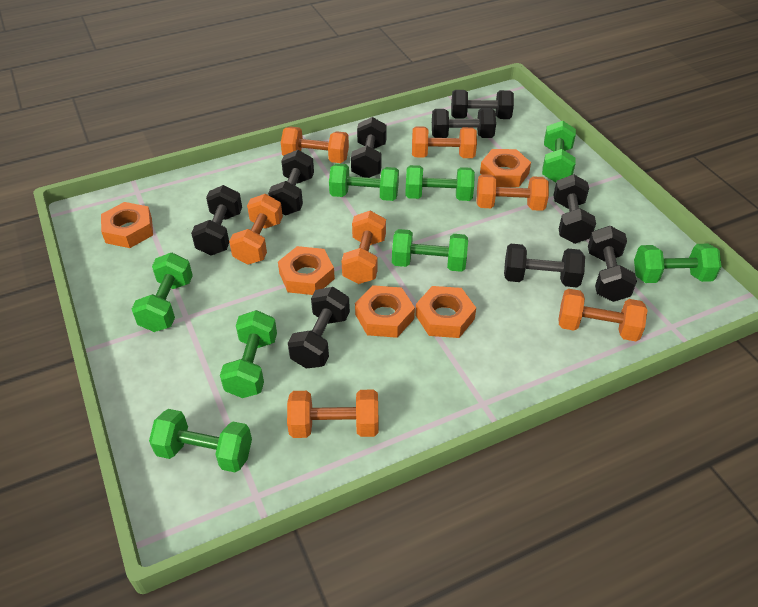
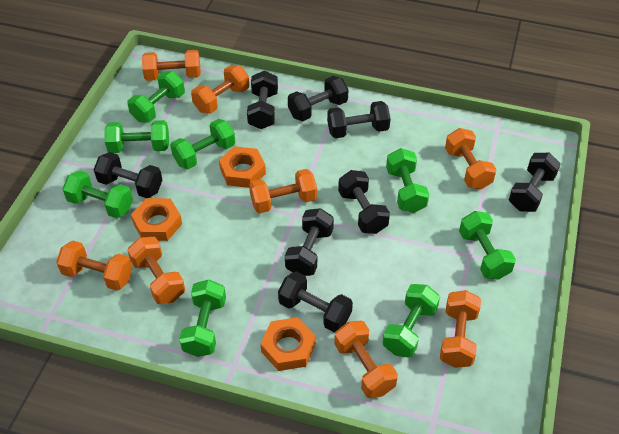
black dumbbell: 9 -> 8
orange dumbbell: 7 -> 8
orange nut: 5 -> 3

